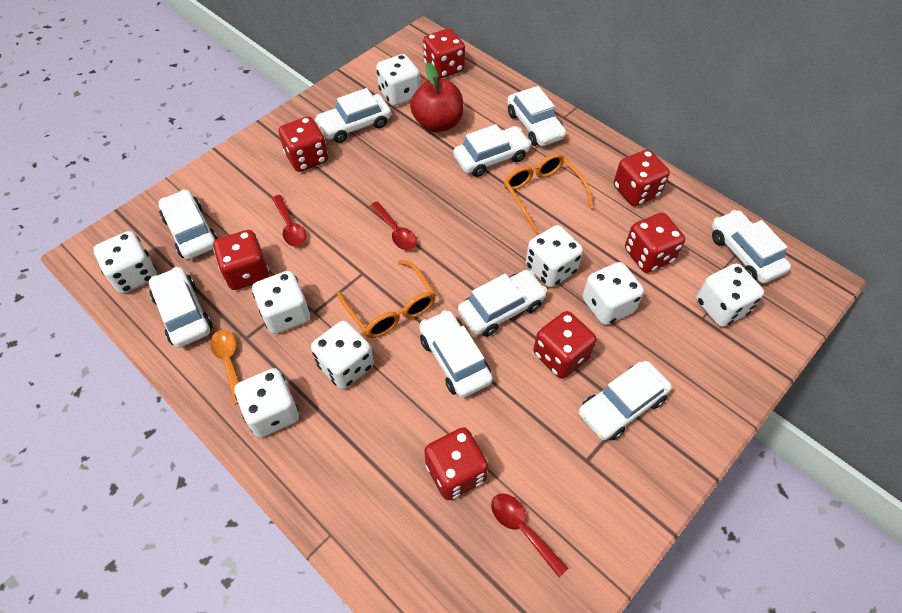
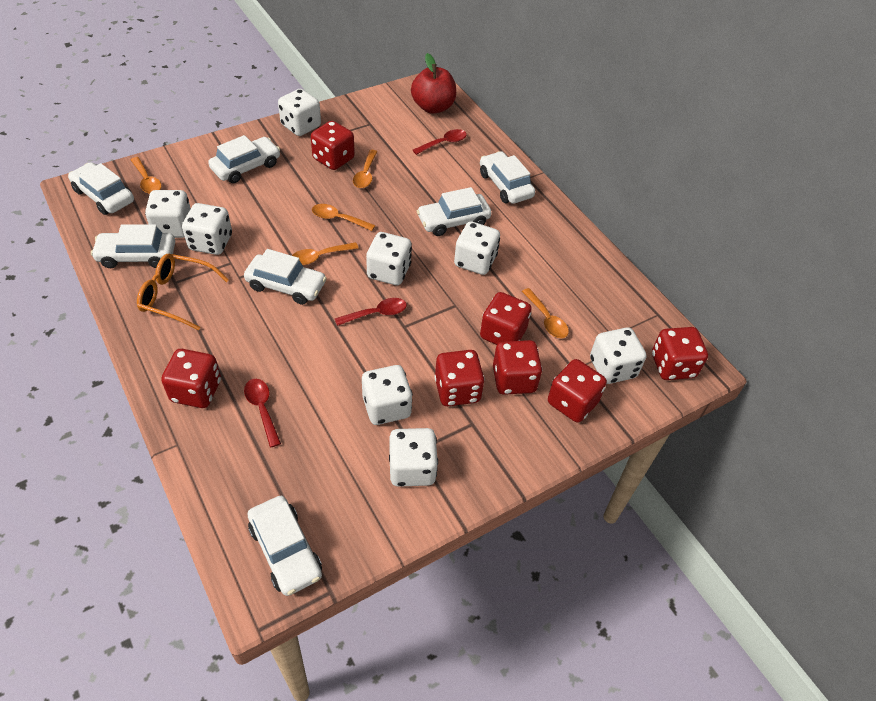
orange glasses: 2 -> 1
orange spoon: 1 -> 5
white car: 9 -> 7

